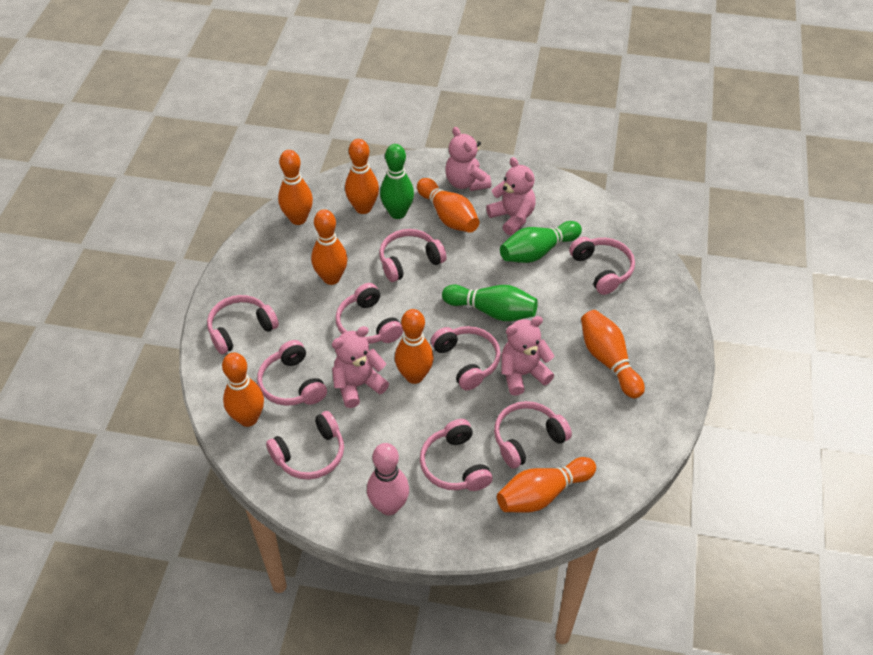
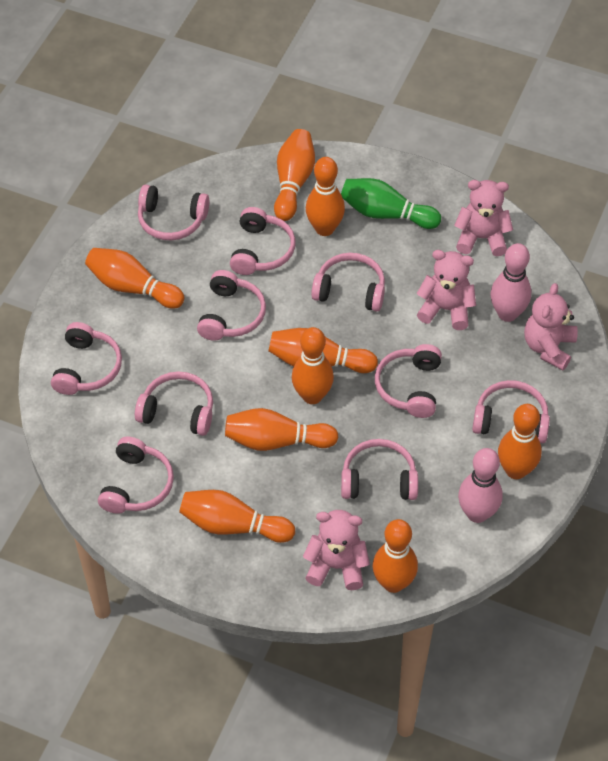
green bowling pin: 3 -> 1
orange bowling pin: 8 -> 9
pink bowling pin: 1 -> 2
pink headphones: 9 -> 10

